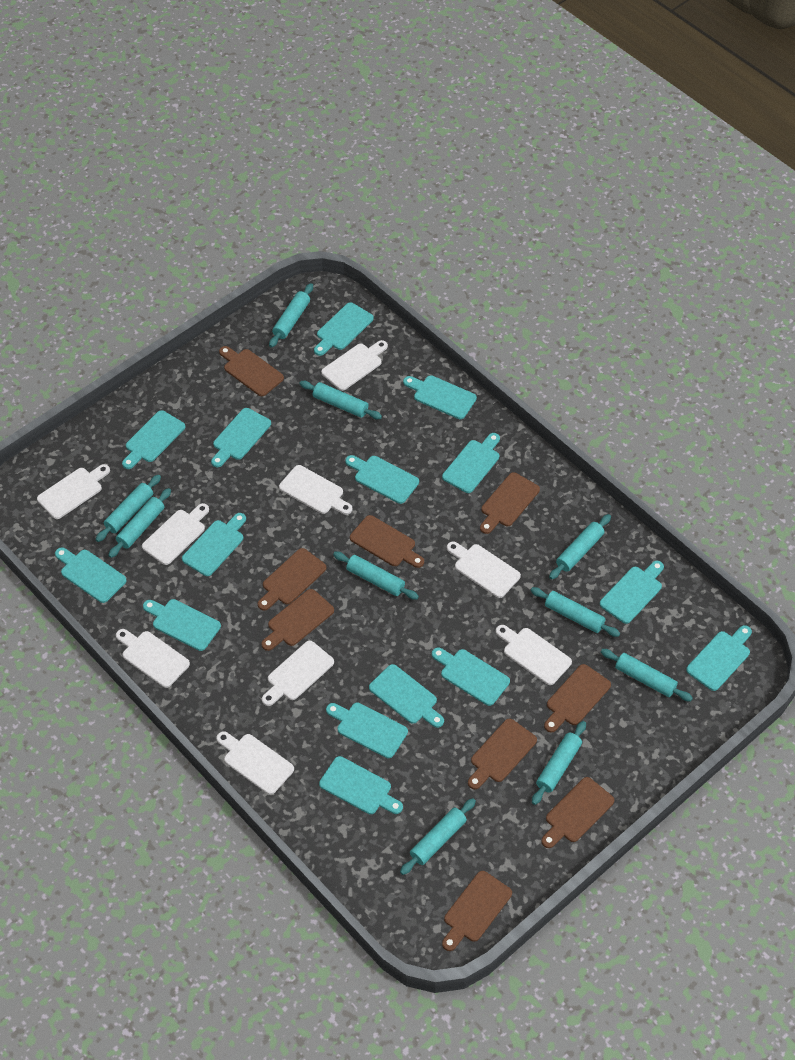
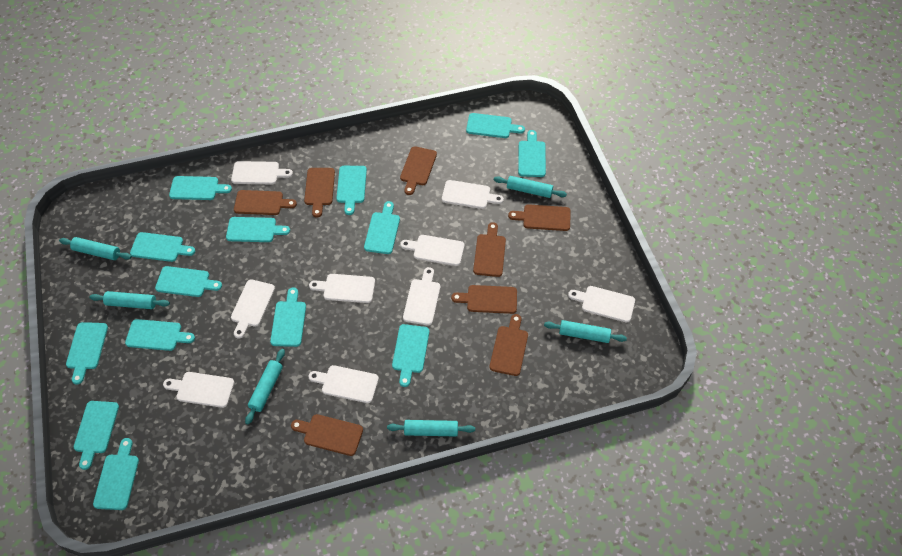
brown cutting board: 9 -> 8
turquoise cutting board: 15 -> 14
turquoise rolling pin: 10 -> 6

